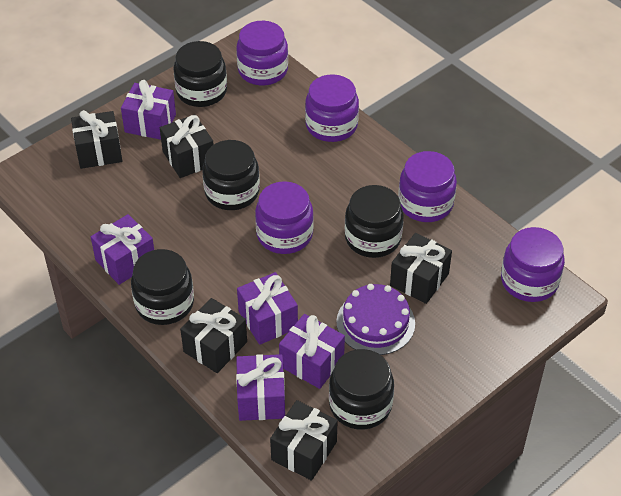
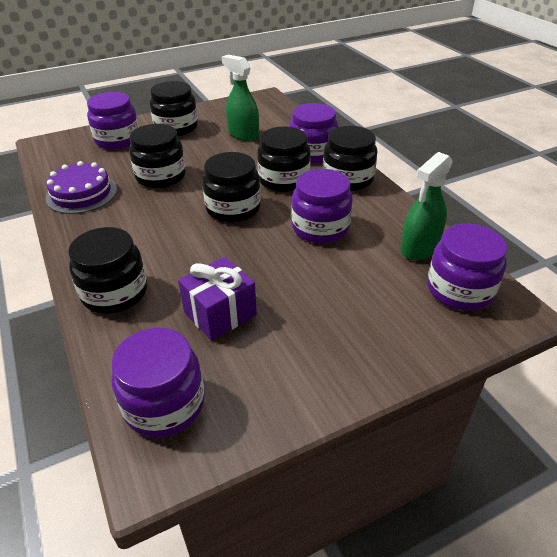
black gift: 5 -> 0
black jar: 5 -> 6
green spray bottle: 0 -> 2
purple gift: 5 -> 1

